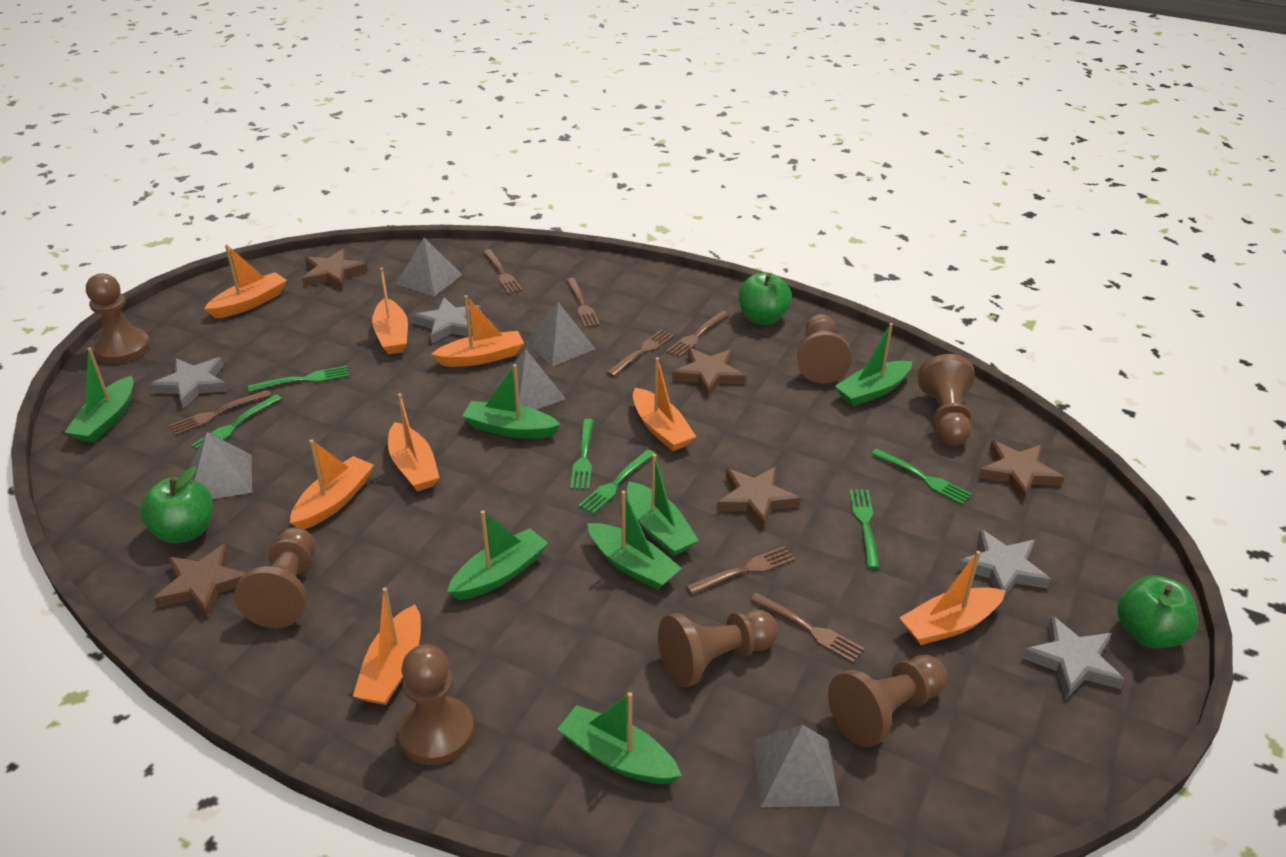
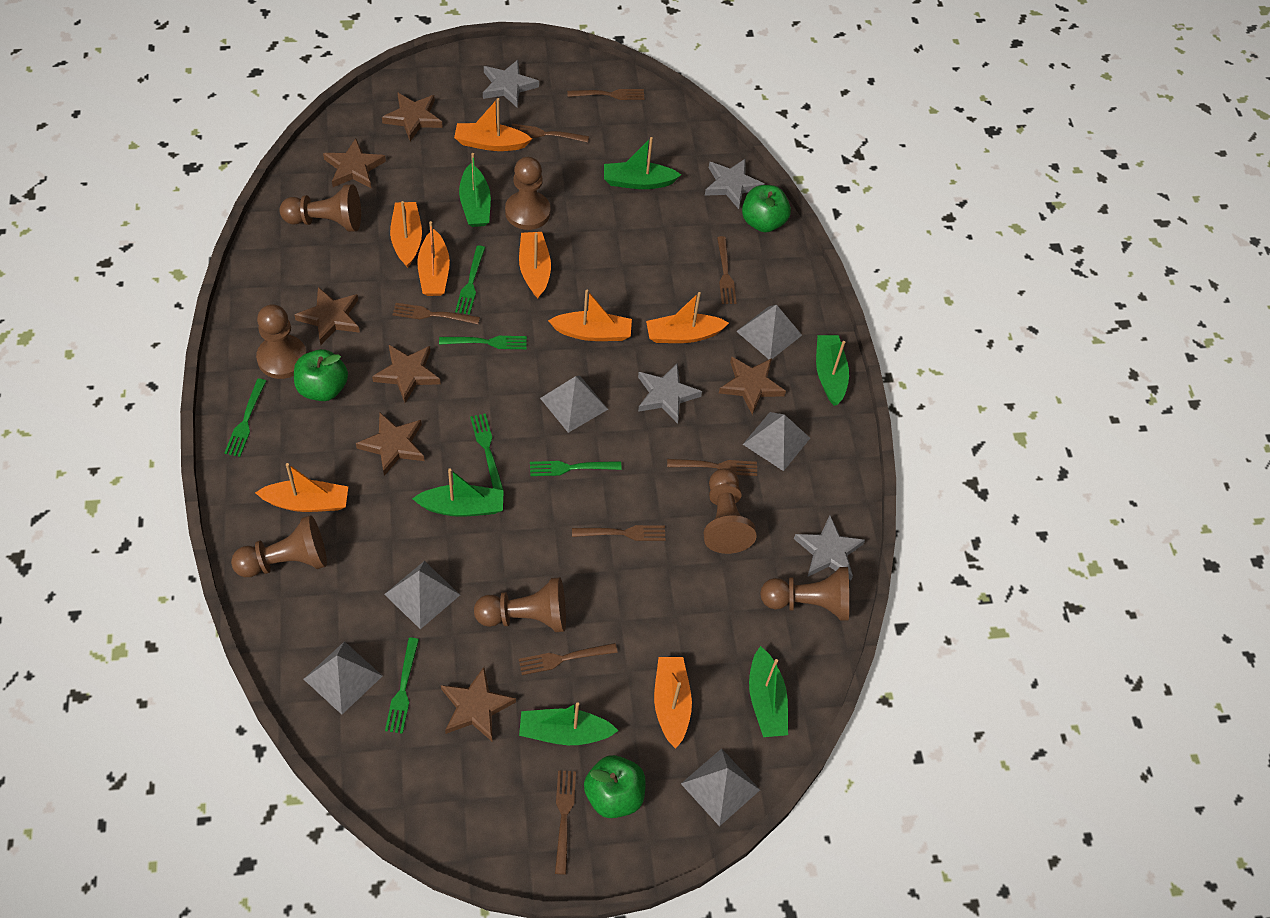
brown fork: 7 -> 8
brown star: 5 -> 7
green boat: 7 -> 6
grey pyramid: 5 -> 6

